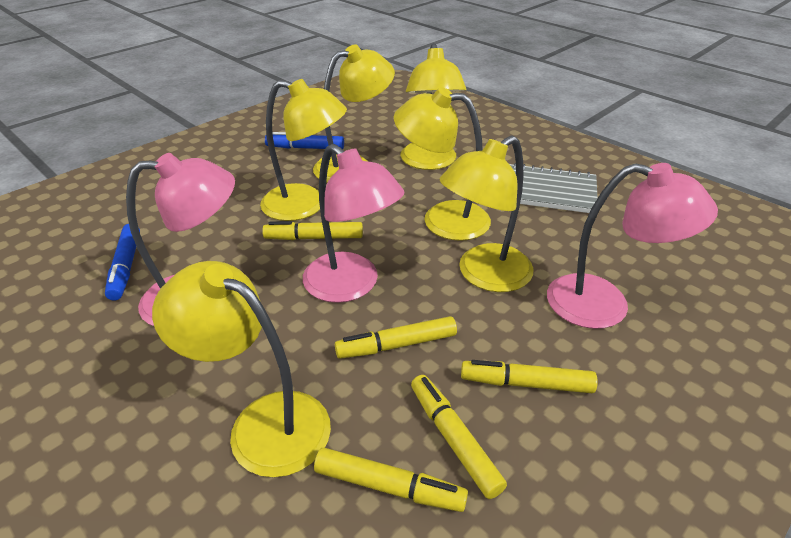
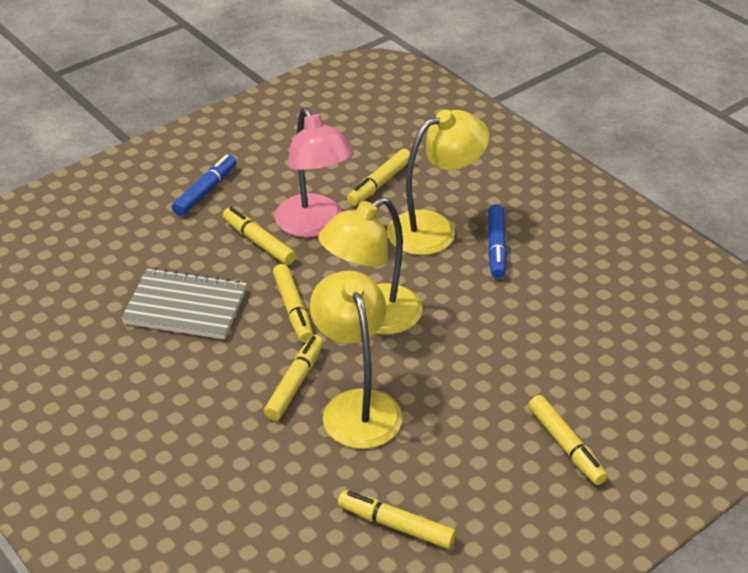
pink lamp: 3 -> 1
yellow lamp: 6 -> 3
yellow marker: 5 -> 6

